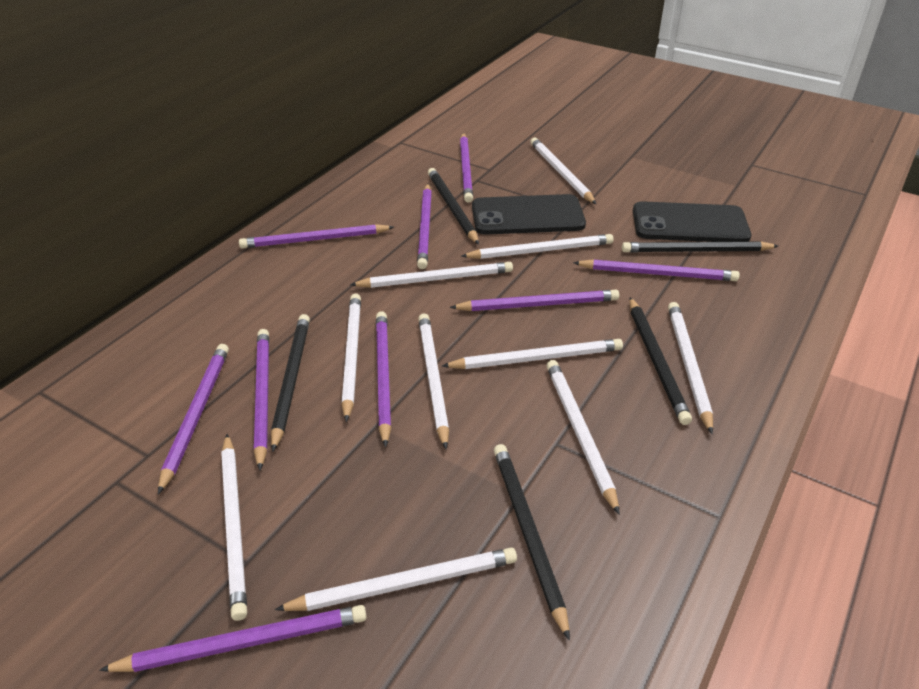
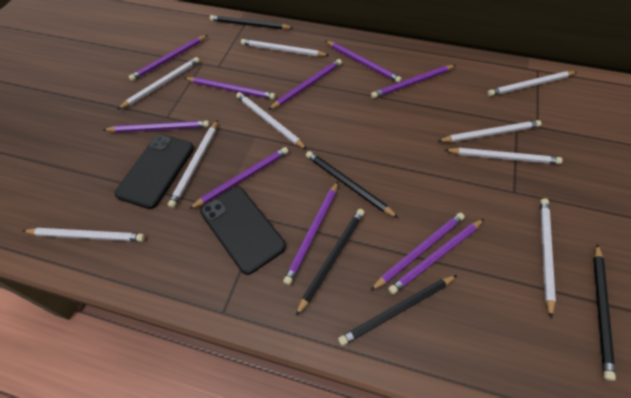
purple pencil: 9 -> 10
white pencil: 10 -> 9

